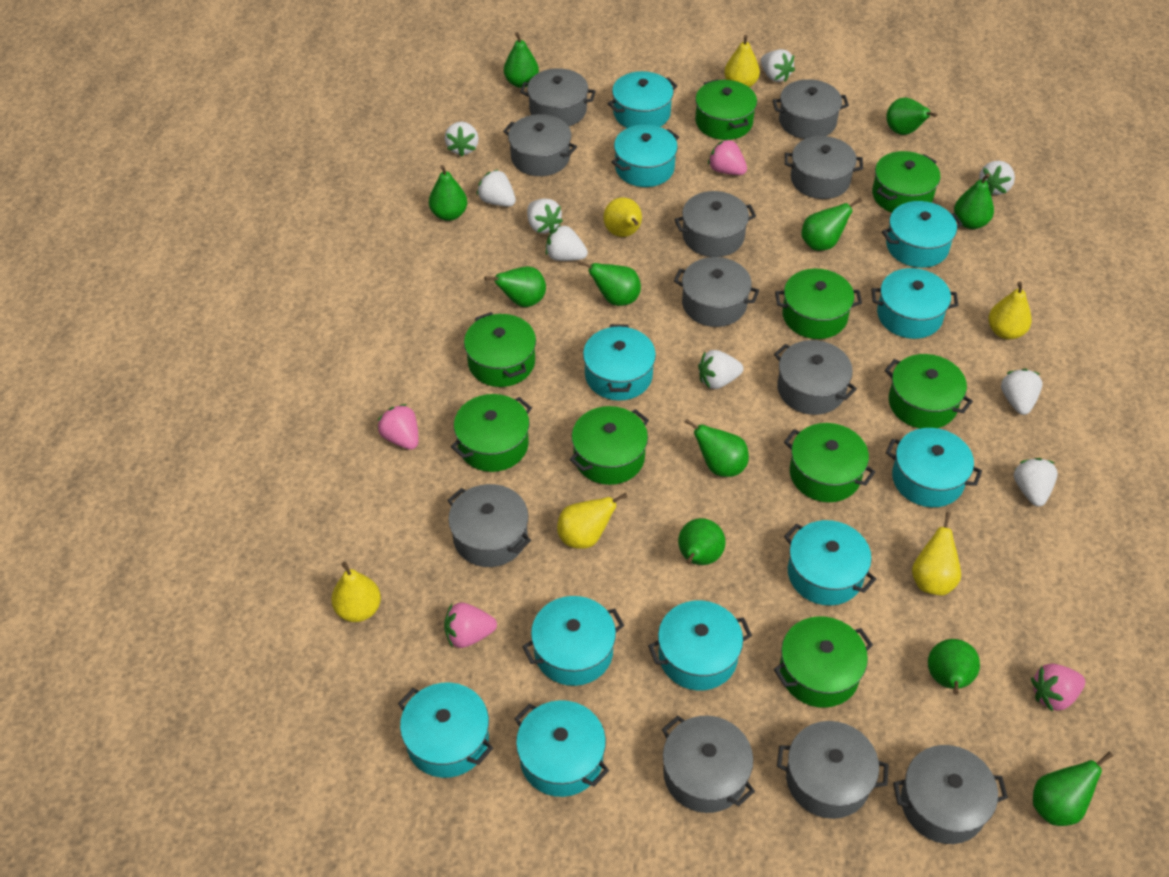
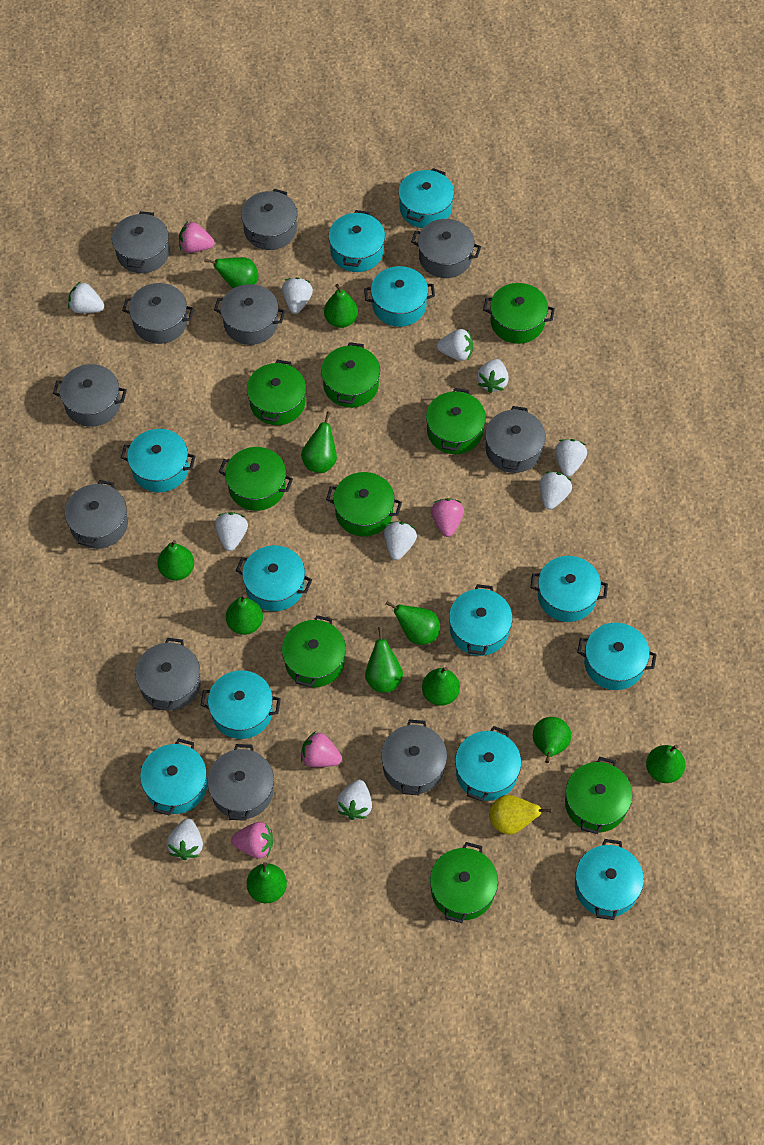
turquoise pot: 11 -> 12
white strawberry: 9 -> 10
yellow pear: 6 -> 1

